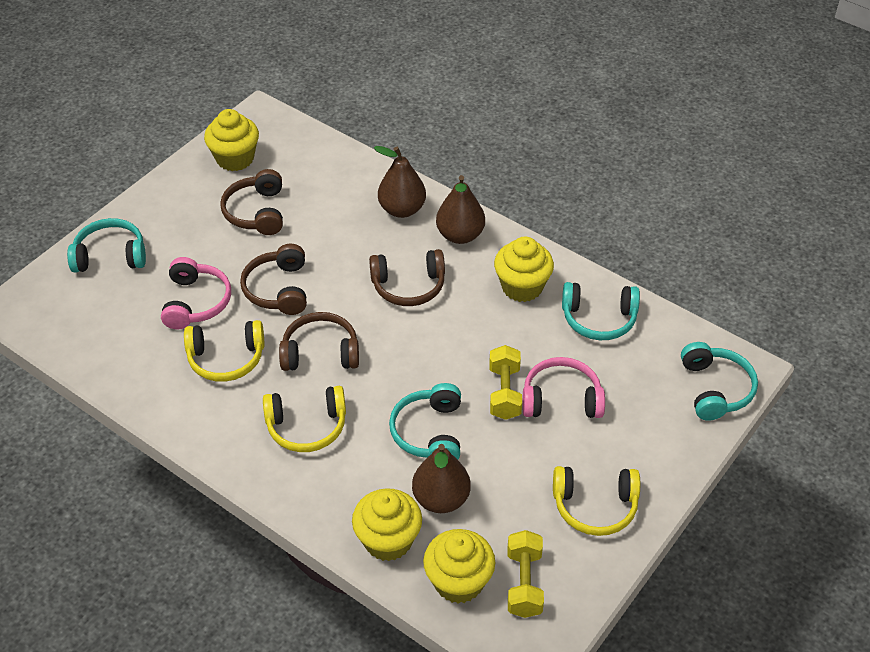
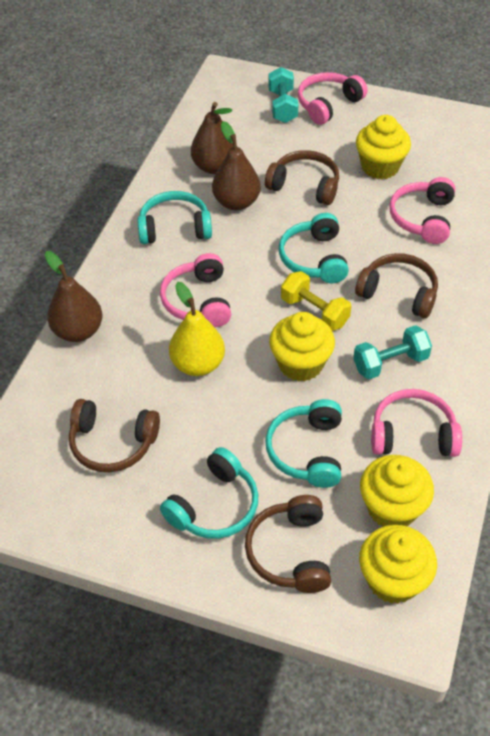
pink headphones: 2 -> 4
turquoise dumbbell: 0 -> 2
yellow dumbbell: 2 -> 1
yellow headphones: 3 -> 0
yellow pear: 0 -> 1

